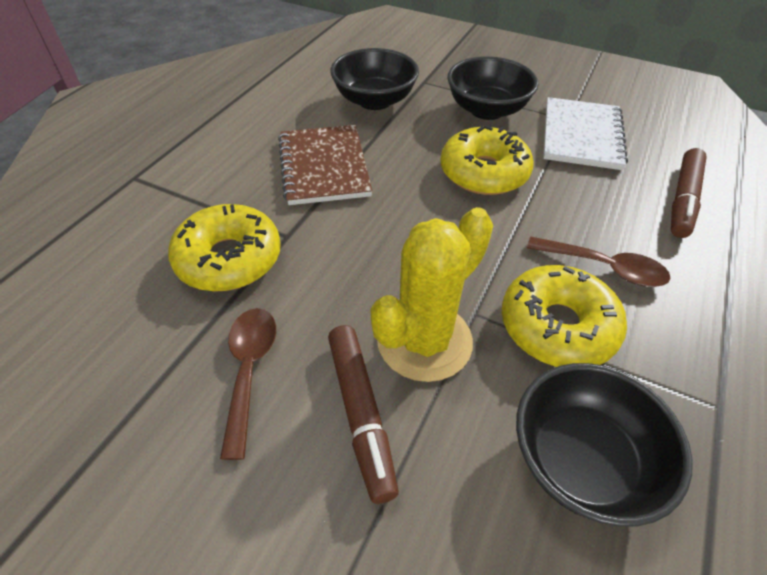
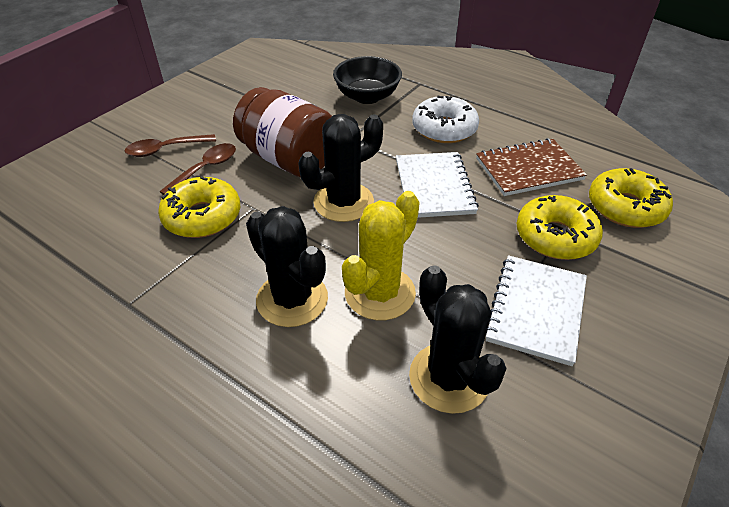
black bowl: 3 -> 1
black cactus: 0 -> 3
brown jar: 0 -> 1
brown marker: 2 -> 0
white donut: 0 -> 1
white notebook: 1 -> 2

